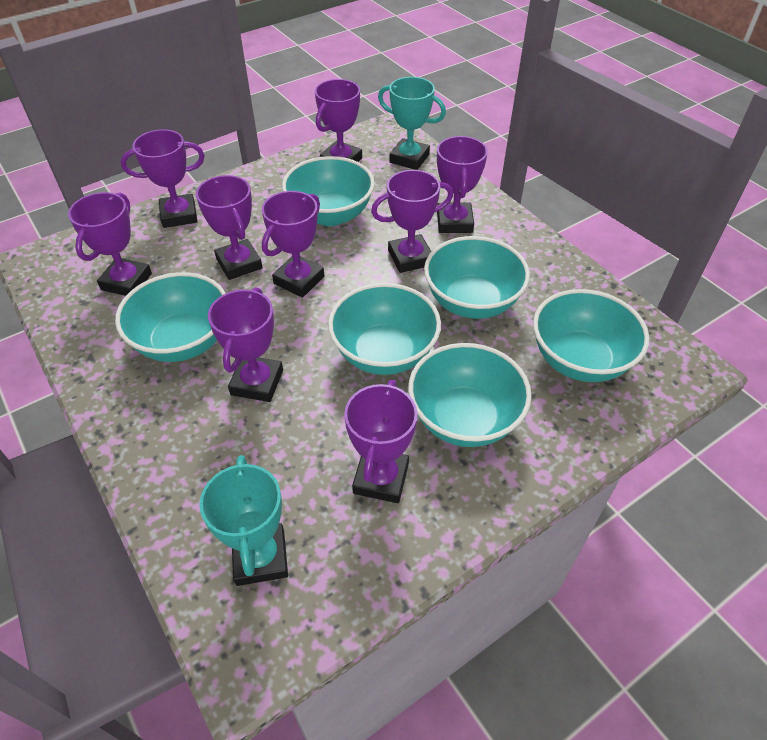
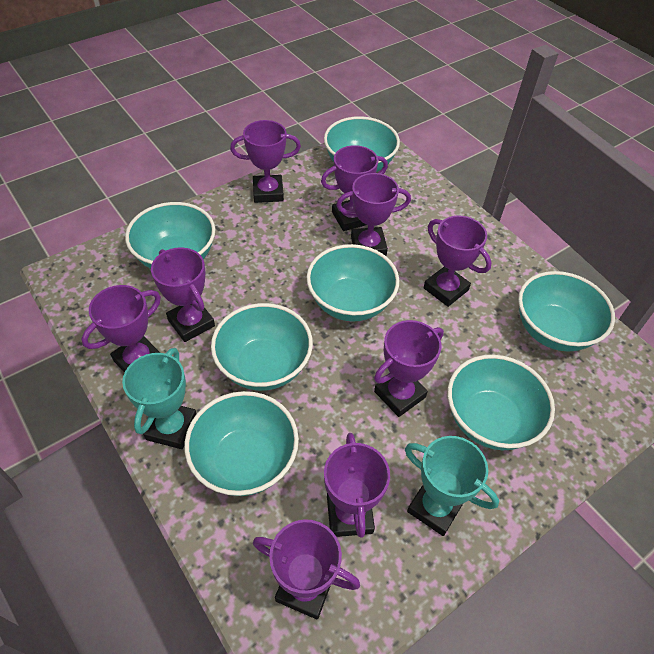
turquoise bowl: 6 -> 7

